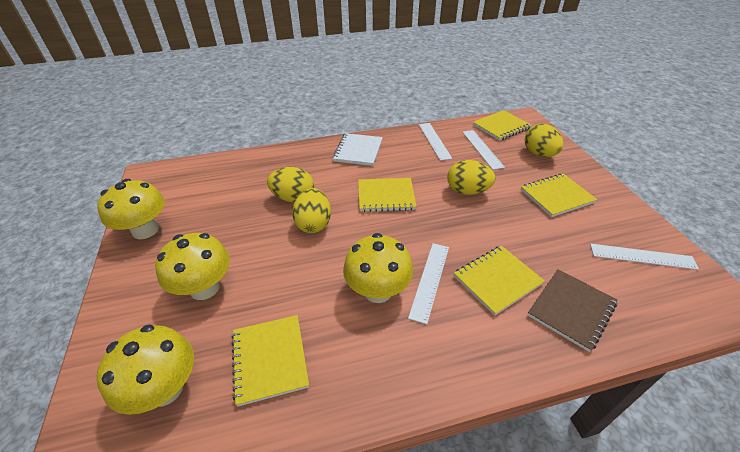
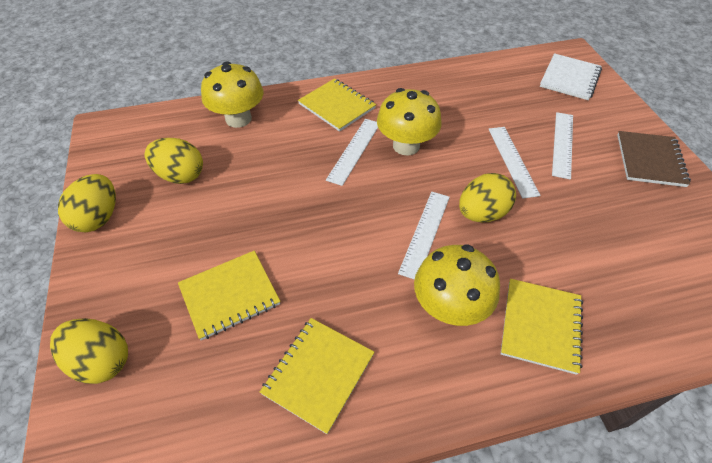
yellow mushroom: 4 -> 3
yellow notebook: 5 -> 4

